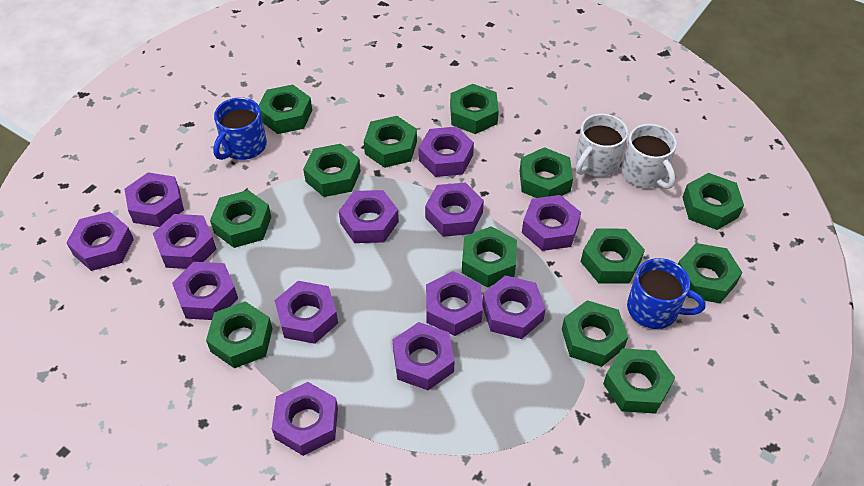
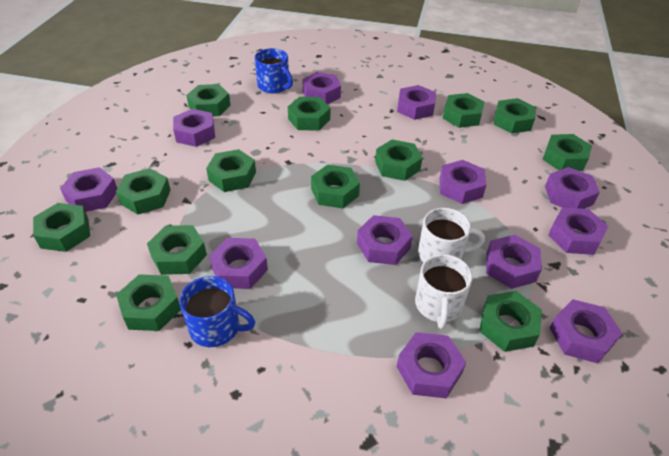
purple nut: 13 -> 12

